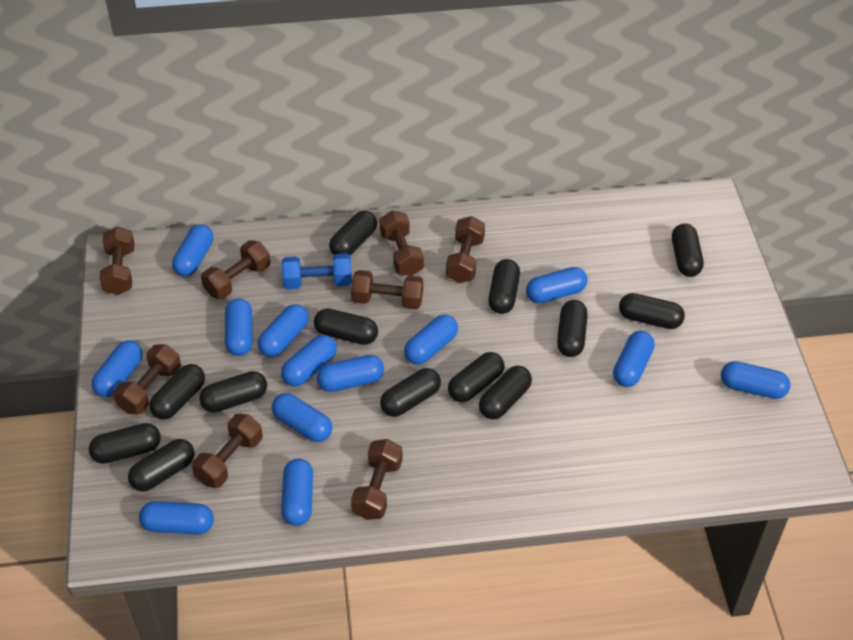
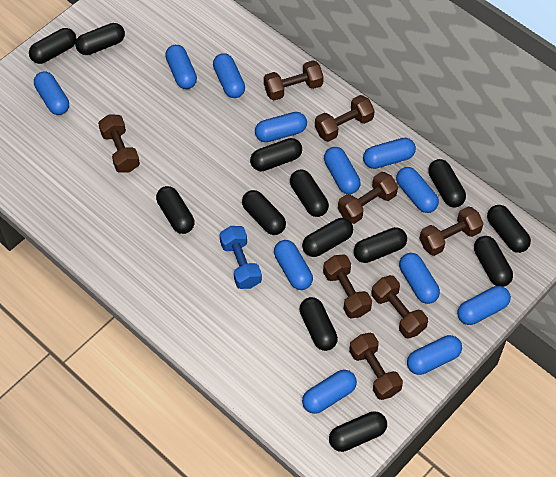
blue capsule: 13 -> 12

